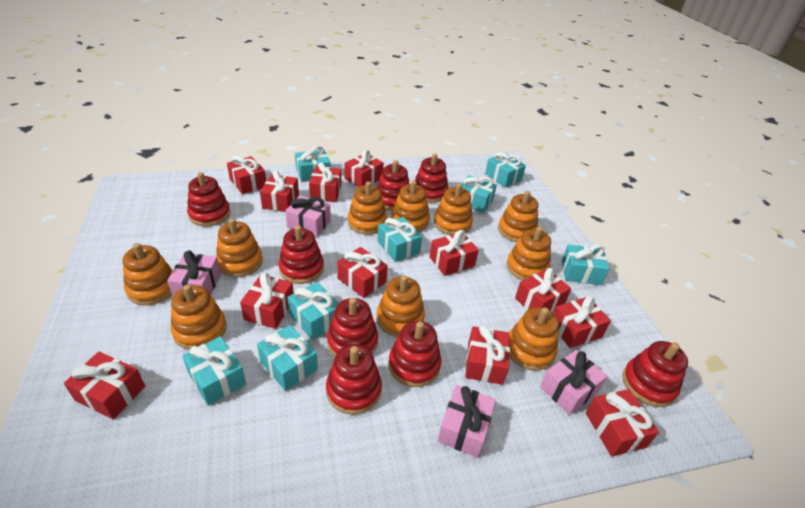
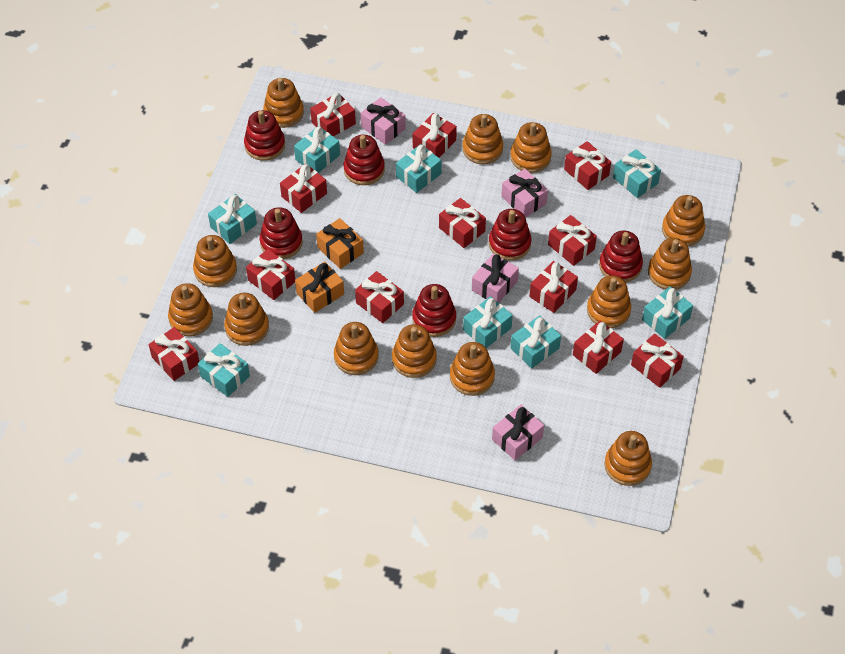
orange gift: 0 -> 2
orange stacking toy: 10 -> 13
red stacking toy: 8 -> 6

